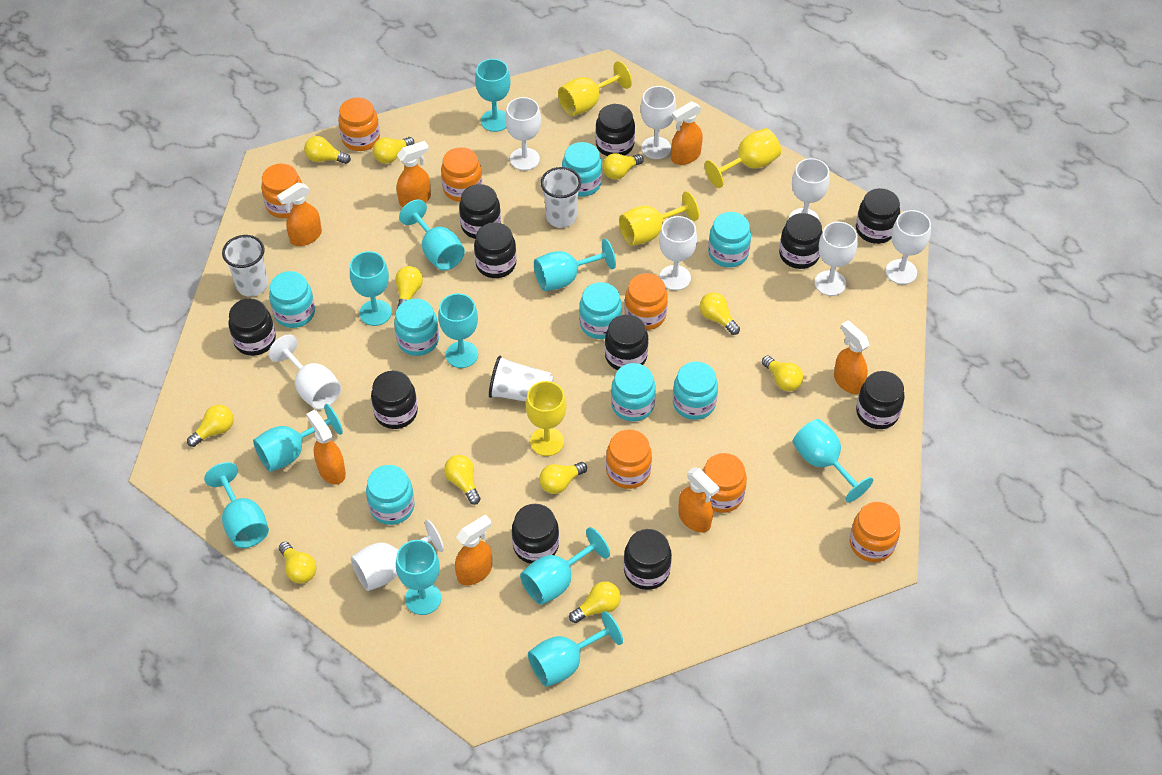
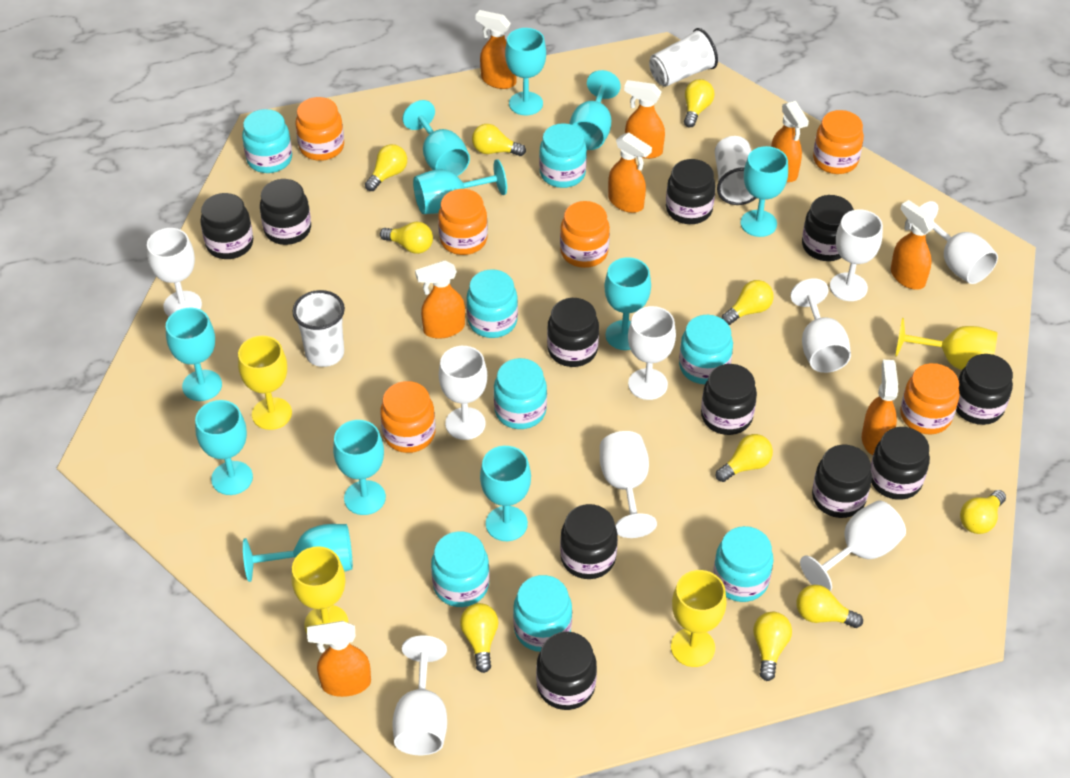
orange jar: 7 -> 6
orange spray bottle: 7 -> 8
white goblet: 8 -> 9
yellow light bulb: 11 -> 10

